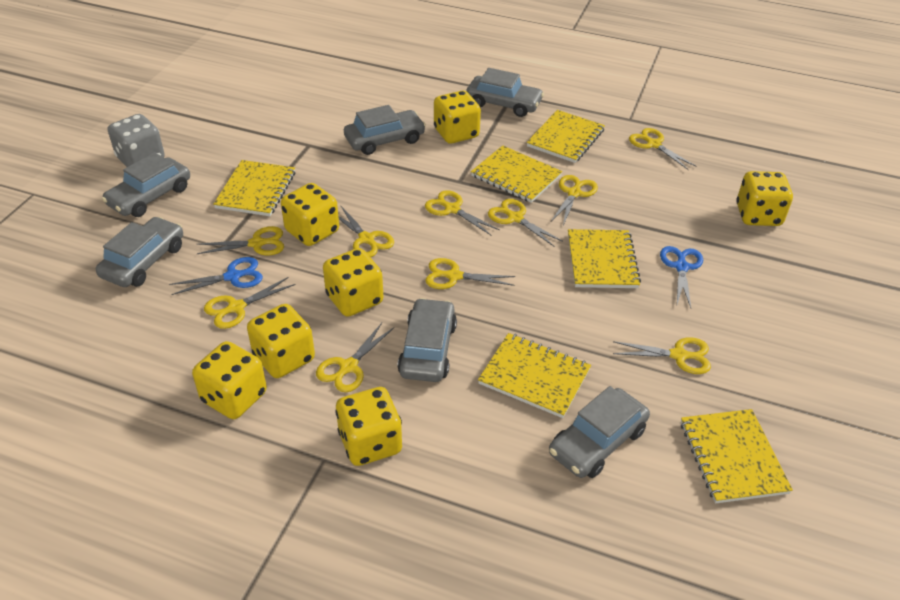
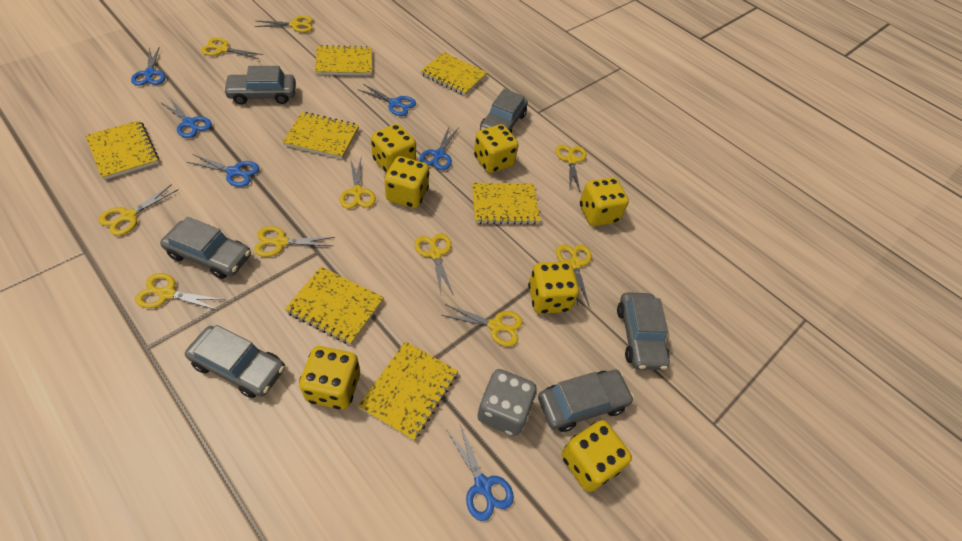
blue scissors: 2 -> 6
yellow notebook: 6 -> 7

